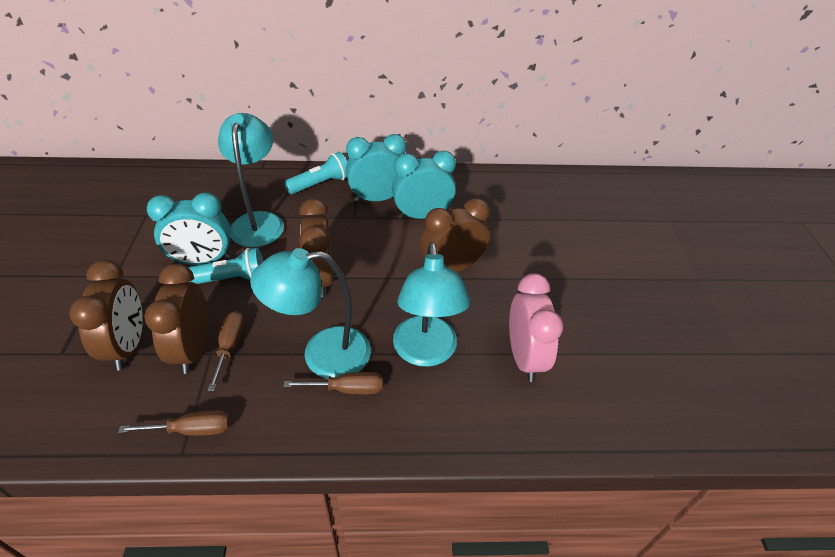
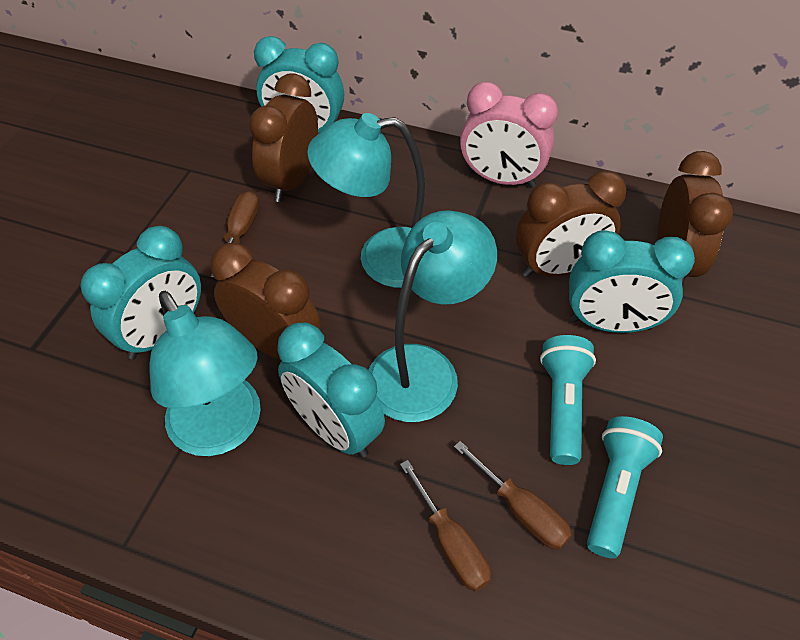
turquoise clock: 3 -> 4

